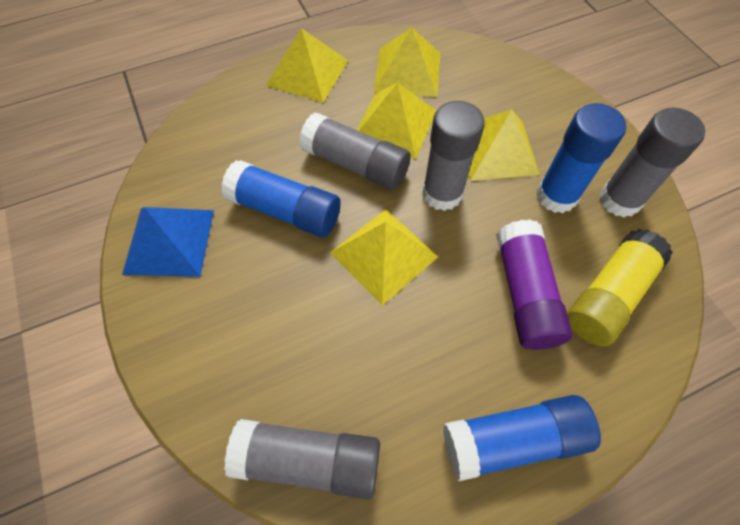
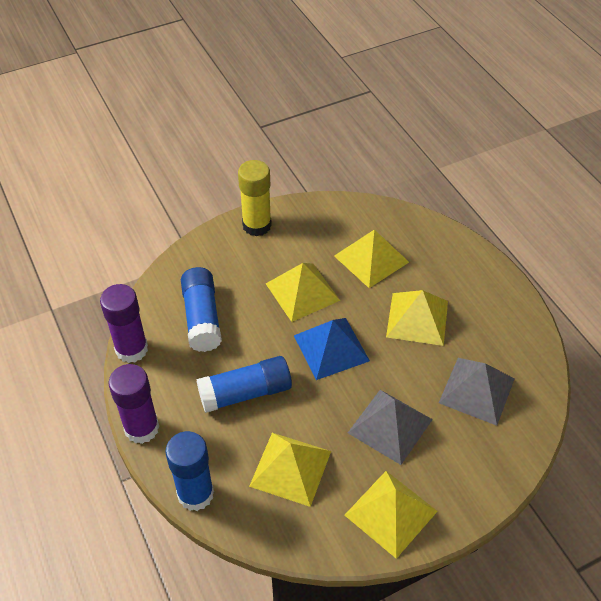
grey glue stick: 4 -> 0
grey pyramid: 0 -> 2
purple glue stick: 1 -> 2

